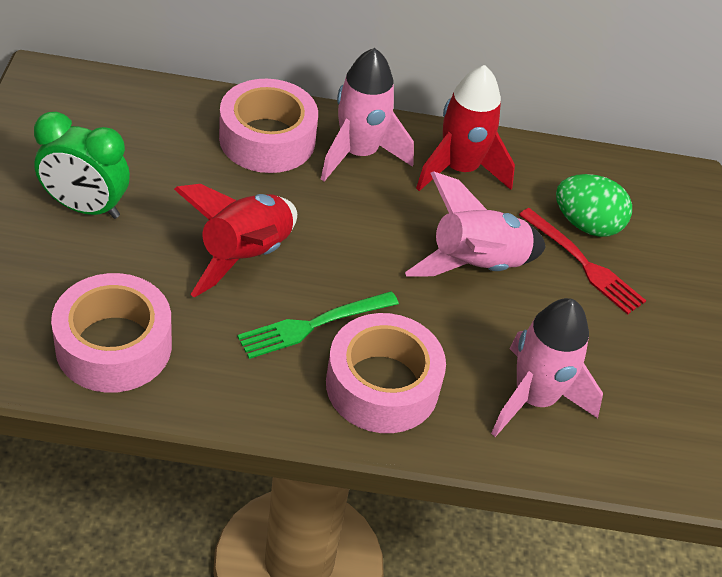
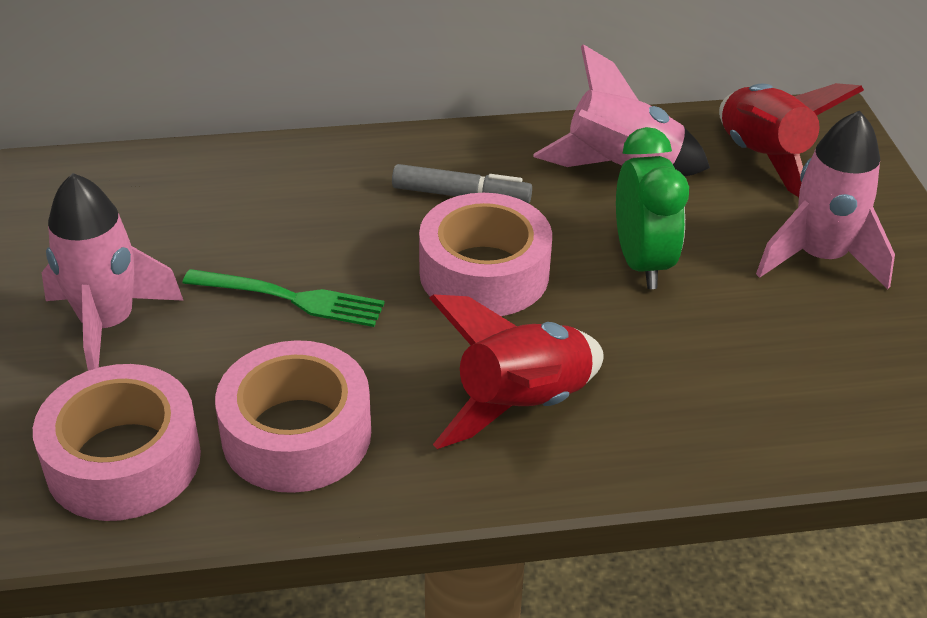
green egg: 1 -> 0
grey marker: 0 -> 1
red fork: 1 -> 0

